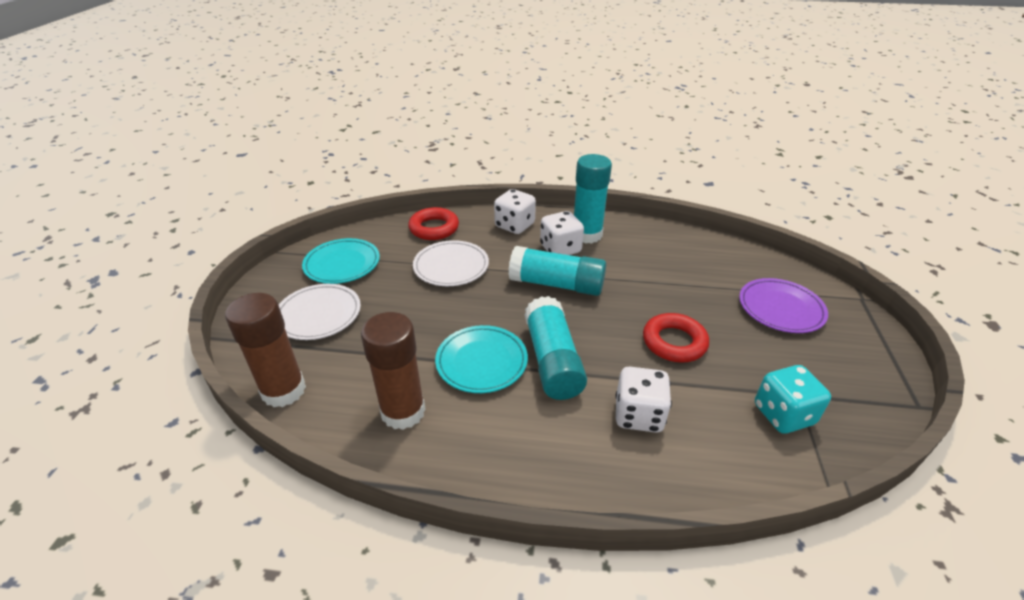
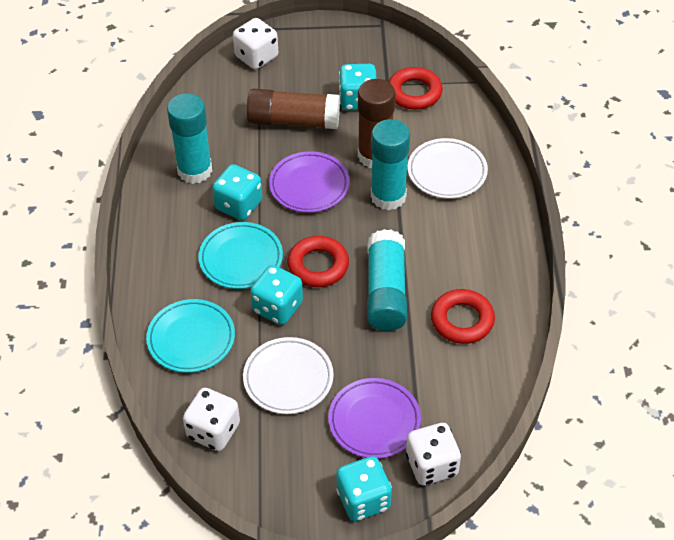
purple plate: 1 -> 2
red ring: 2 -> 3
turquoise dice: 1 -> 4

